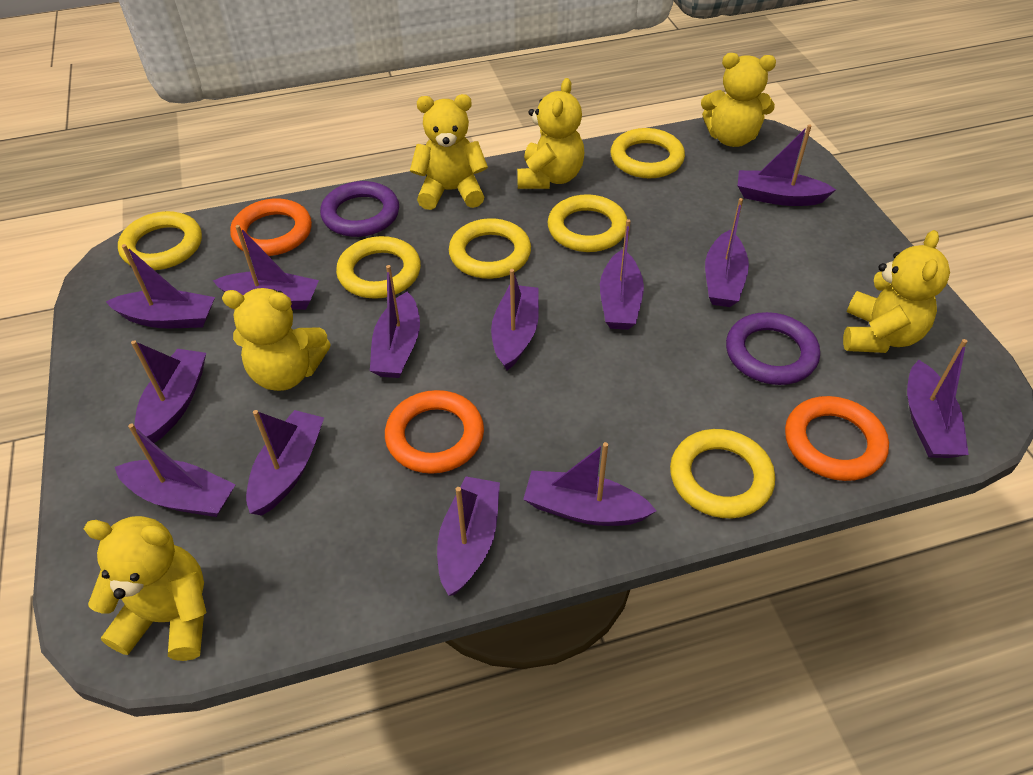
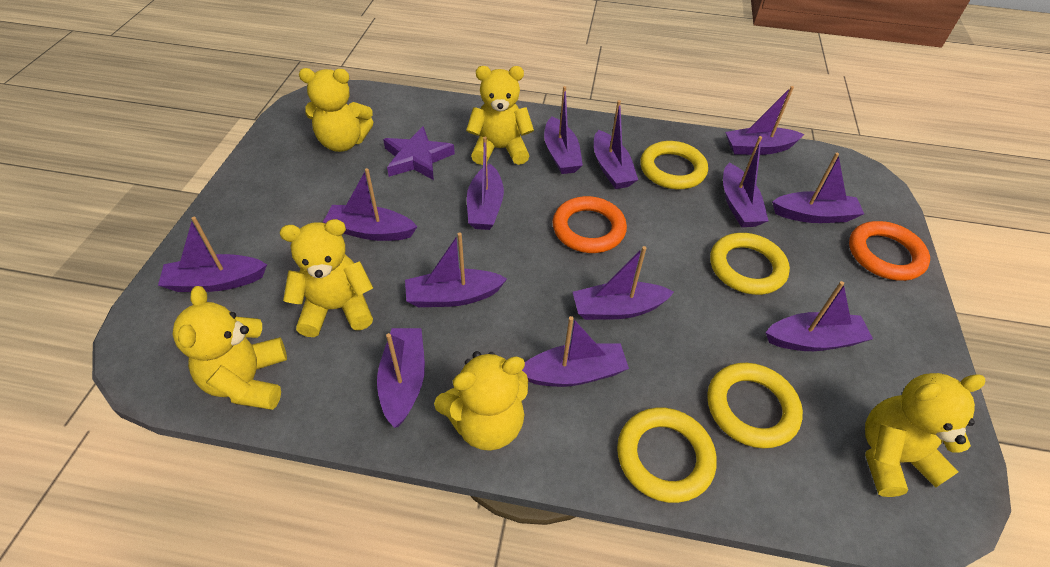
orange ring: 3 -> 2
purple ring: 2 -> 0
purple star: 0 -> 1
yellow ring: 6 -> 4

